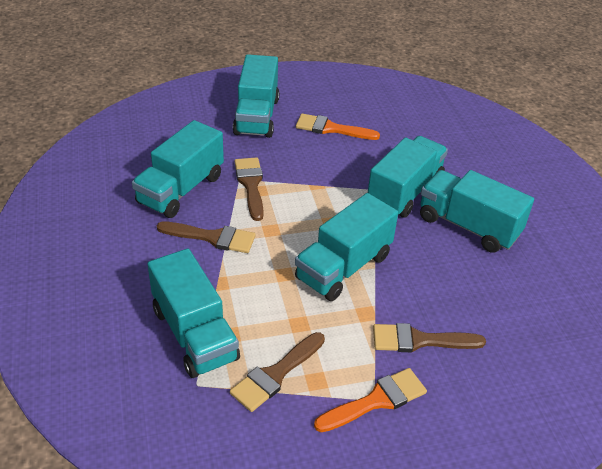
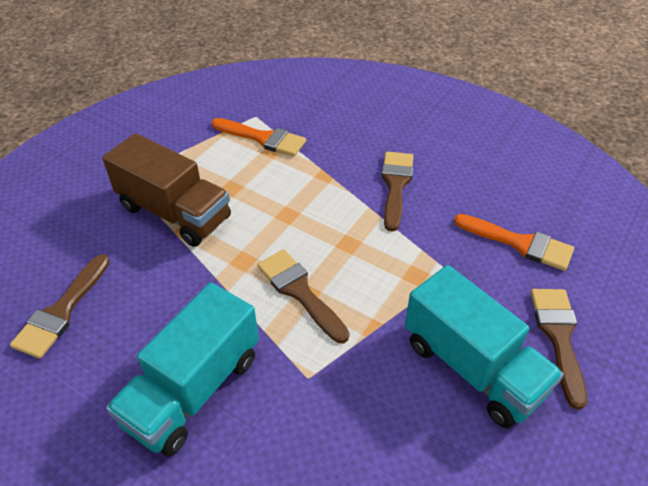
brown truck: 0 -> 1
turquoise truck: 6 -> 2

